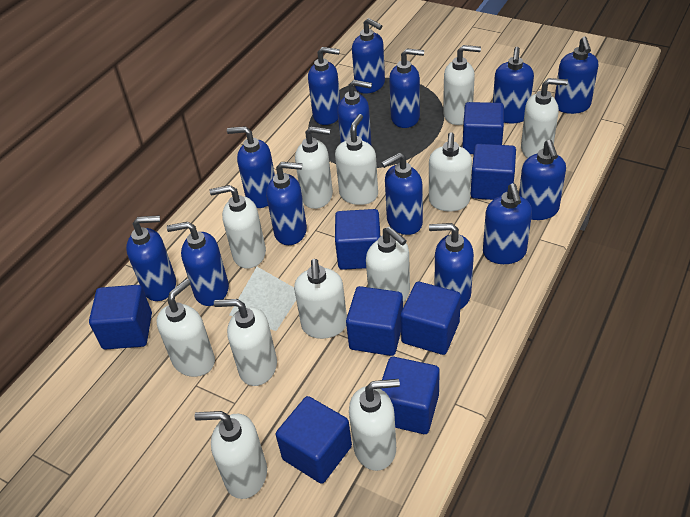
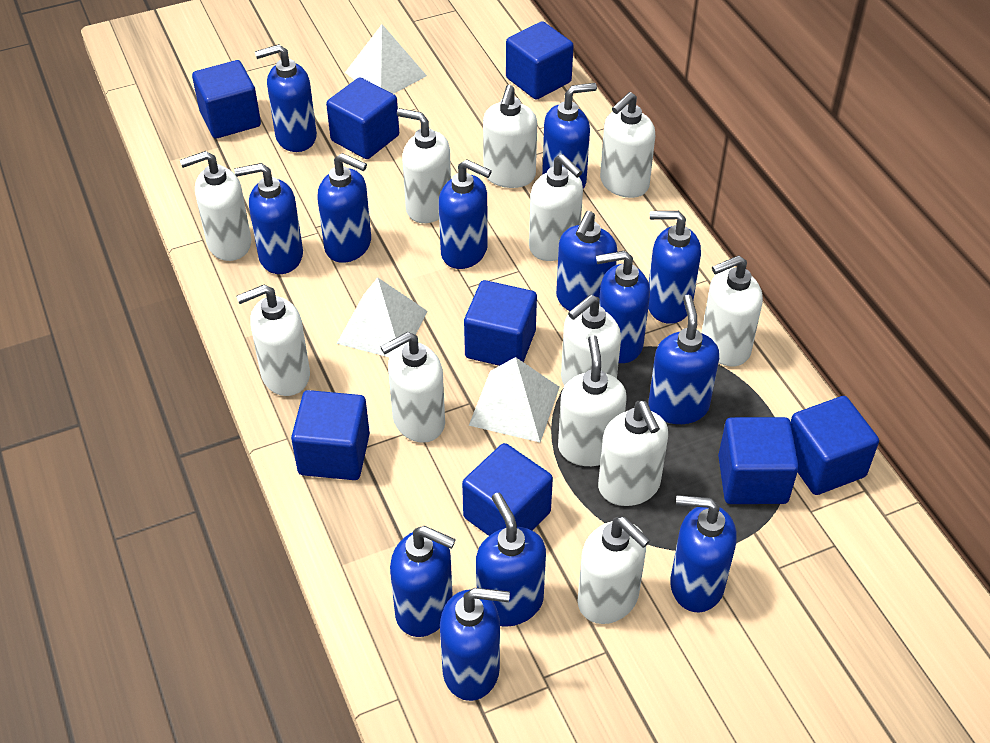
blue soap dispenser: 14 -> 13
white pyramid: 1 -> 3

